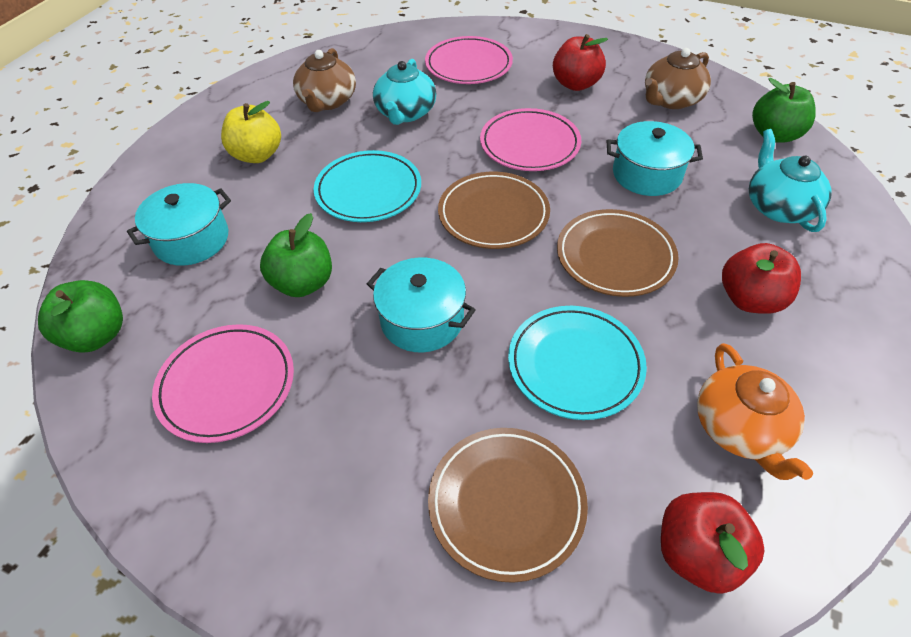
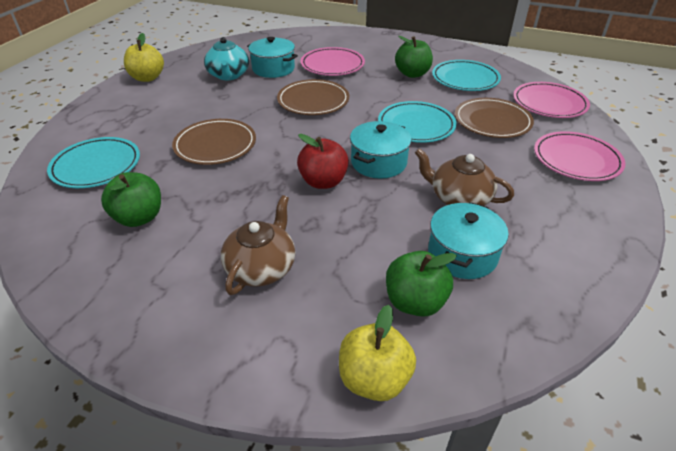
orange teapot: 1 -> 0
red apple: 3 -> 1
turquoise plate: 2 -> 3
turquoise teapot: 2 -> 1
yellow apple: 1 -> 2

